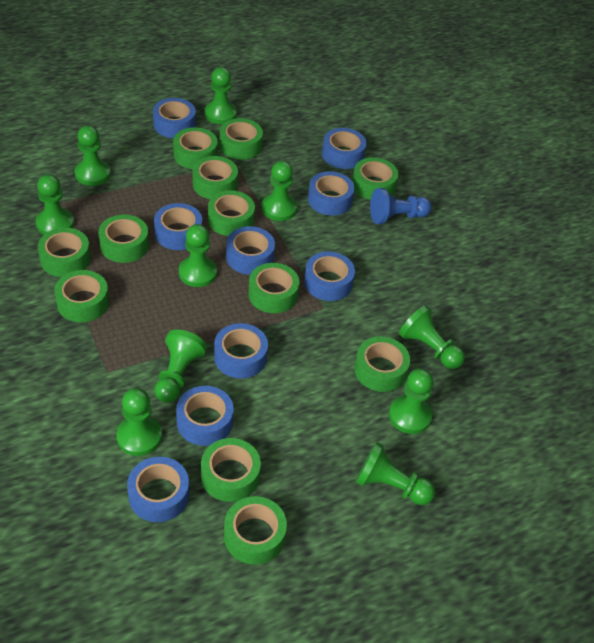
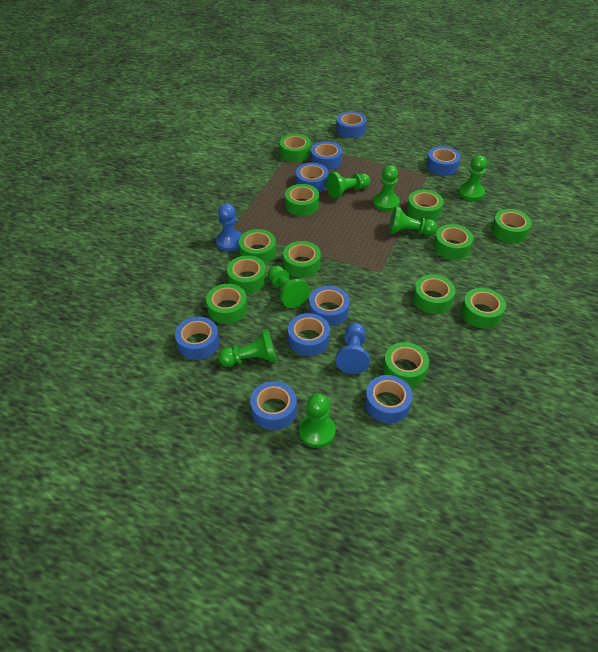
blue pawn: 1 -> 2
green pawn: 10 -> 7

